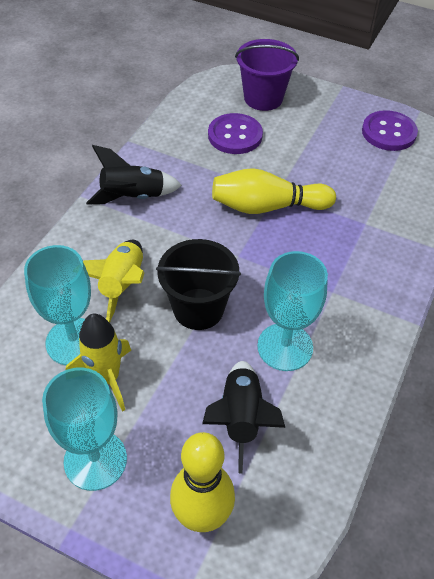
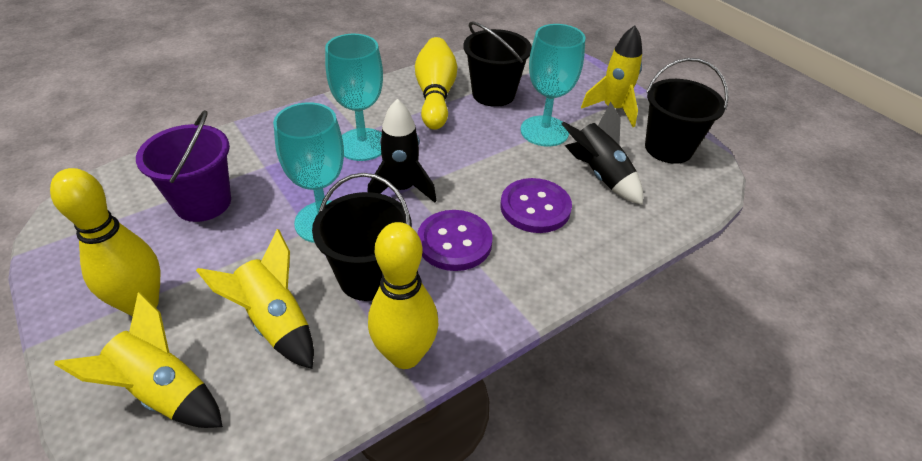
black bucket: 1 -> 3
yellow bowling pin: 2 -> 3
yellow rocket: 2 -> 3

